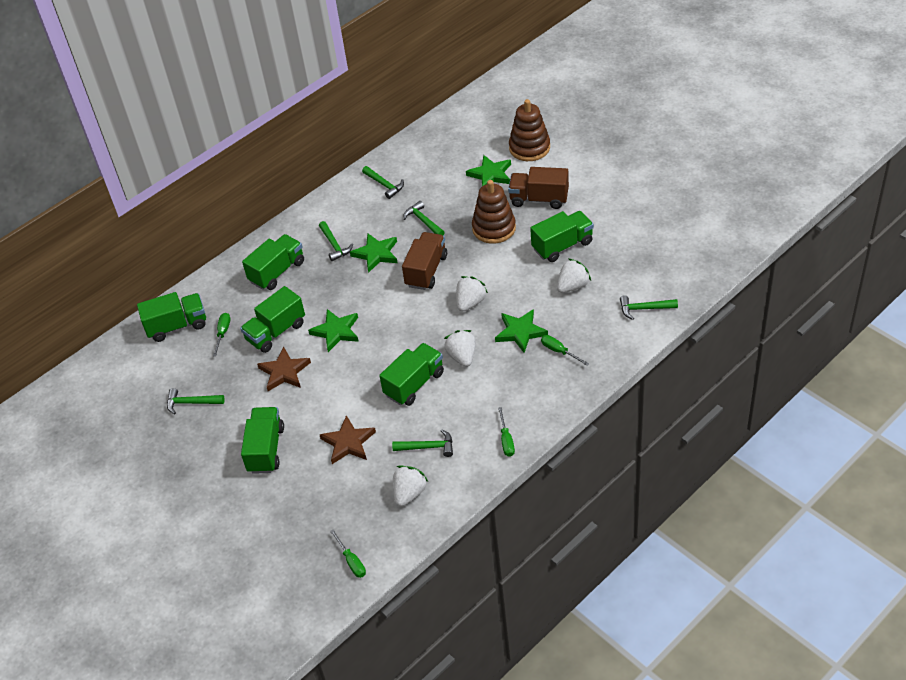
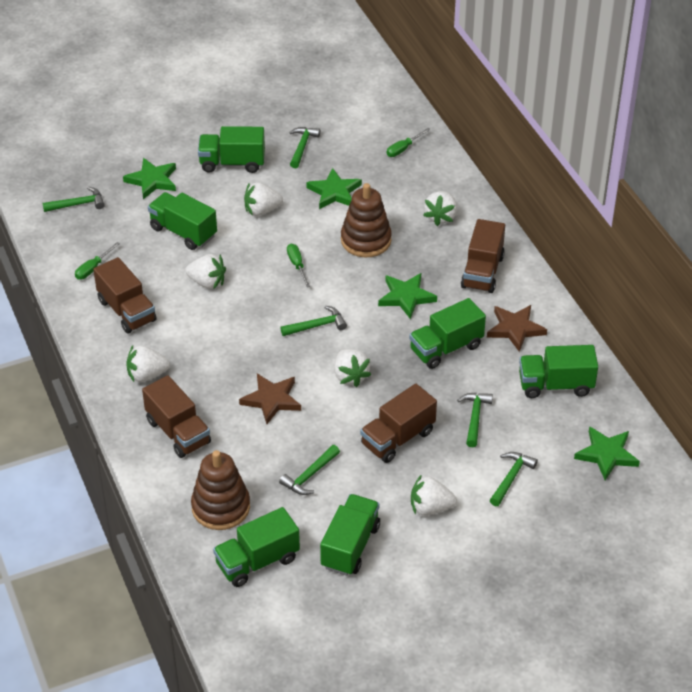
brown truck: 2 -> 4
green screwdriver: 4 -> 3
white strawberry: 4 -> 6

